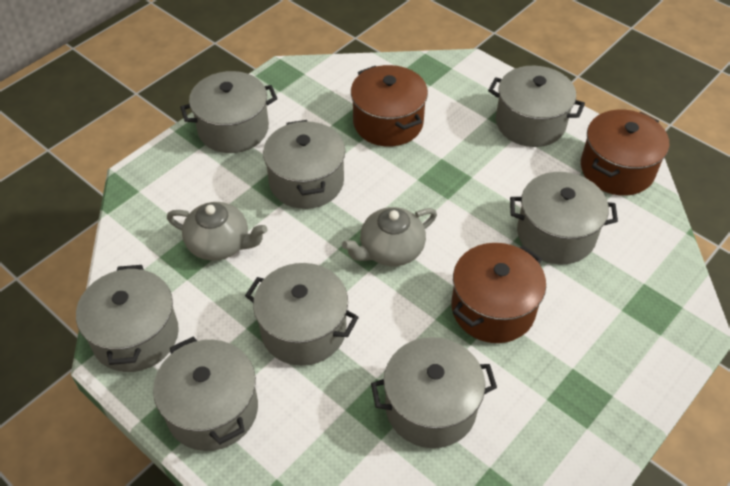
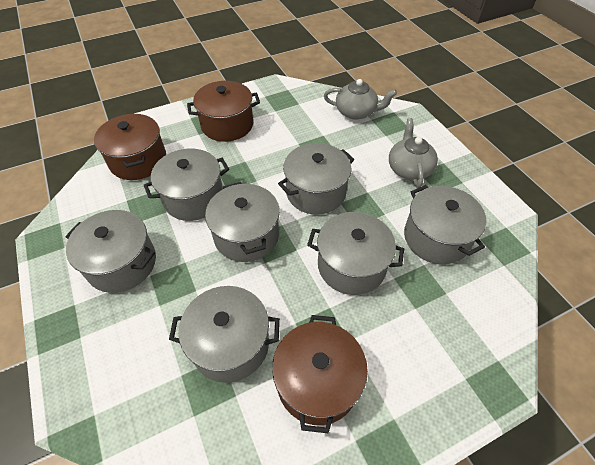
grey pot: 8 -> 7

